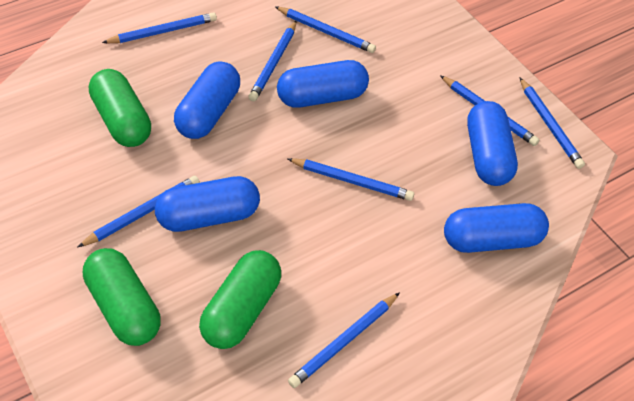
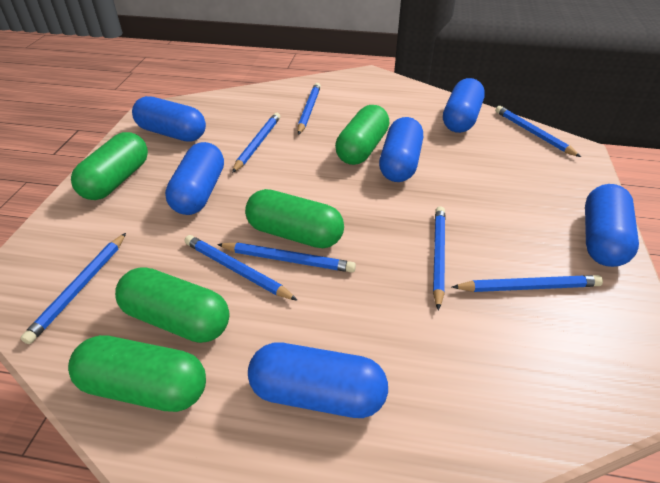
blue capsule: 5 -> 6
green capsule: 3 -> 5

